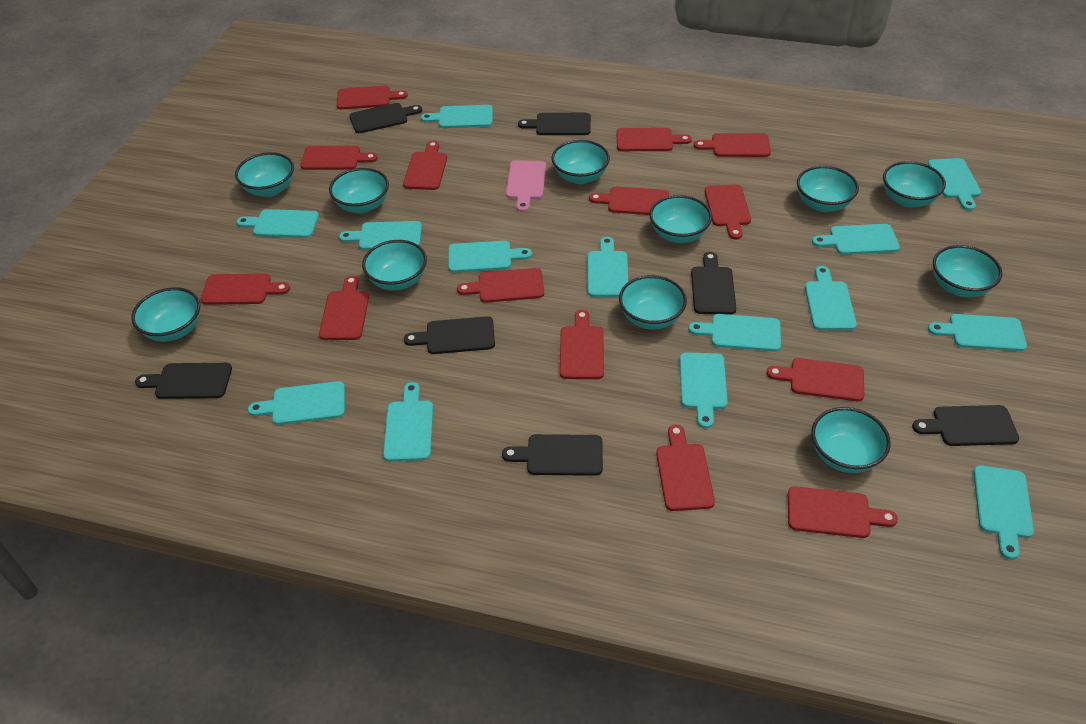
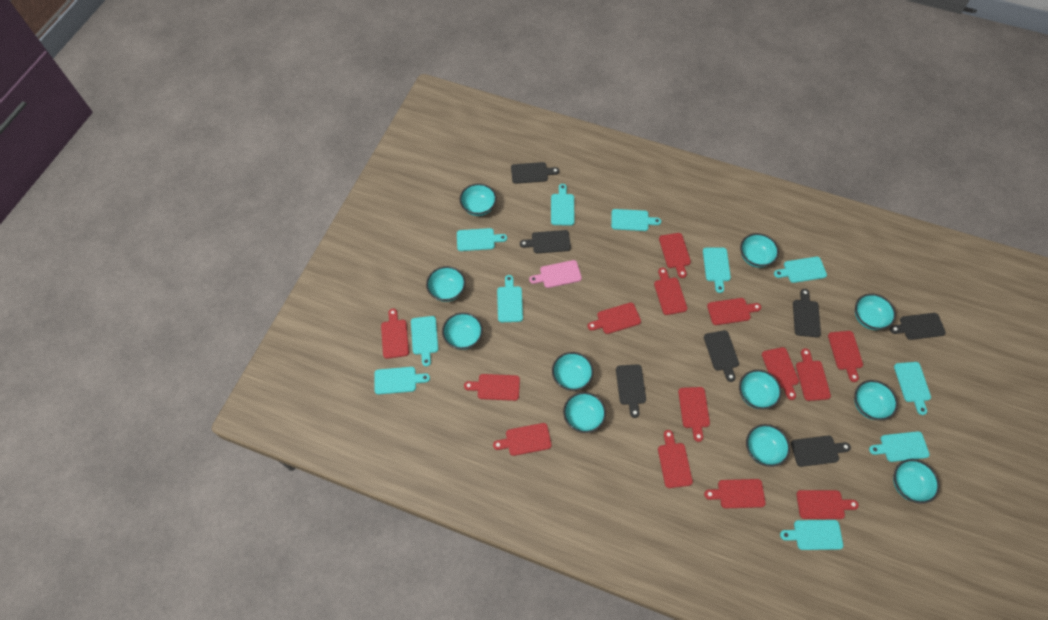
turquoise cutting board: 14 -> 11

